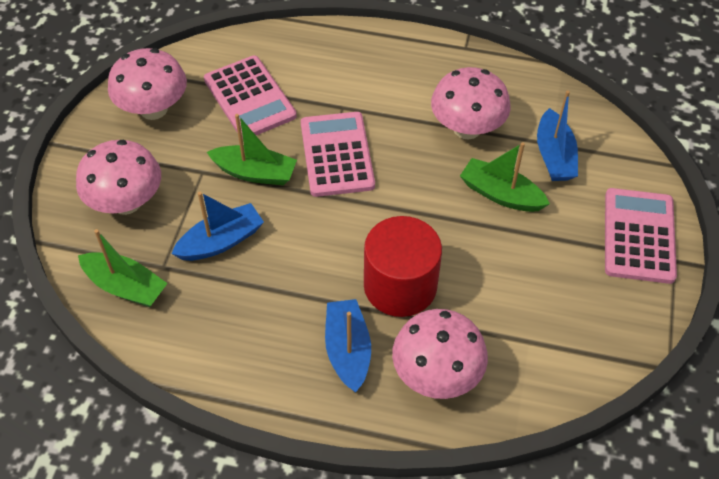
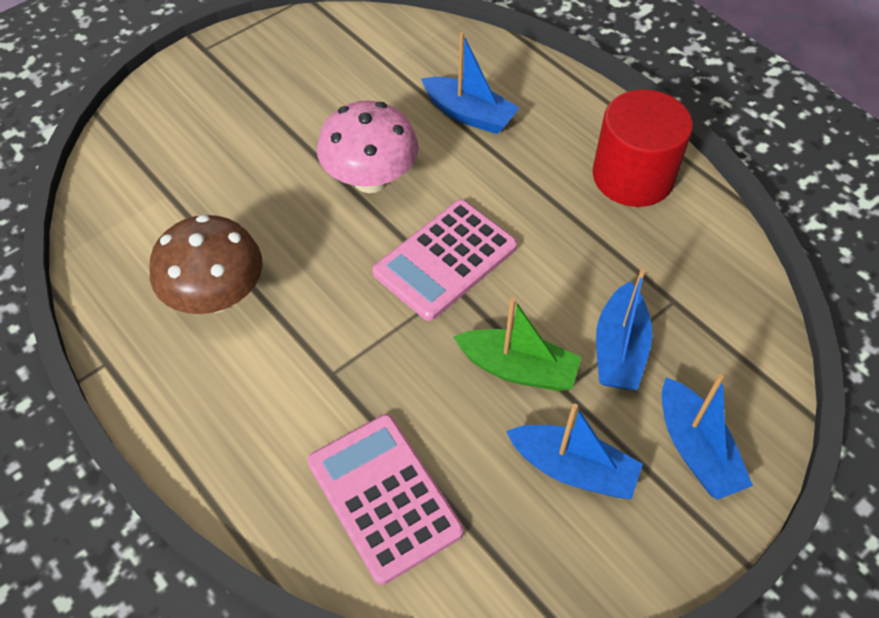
blue boat: 3 -> 4
brown mushroom: 0 -> 1
green boat: 3 -> 1
pink calculator: 3 -> 2
pink mushroom: 4 -> 1

